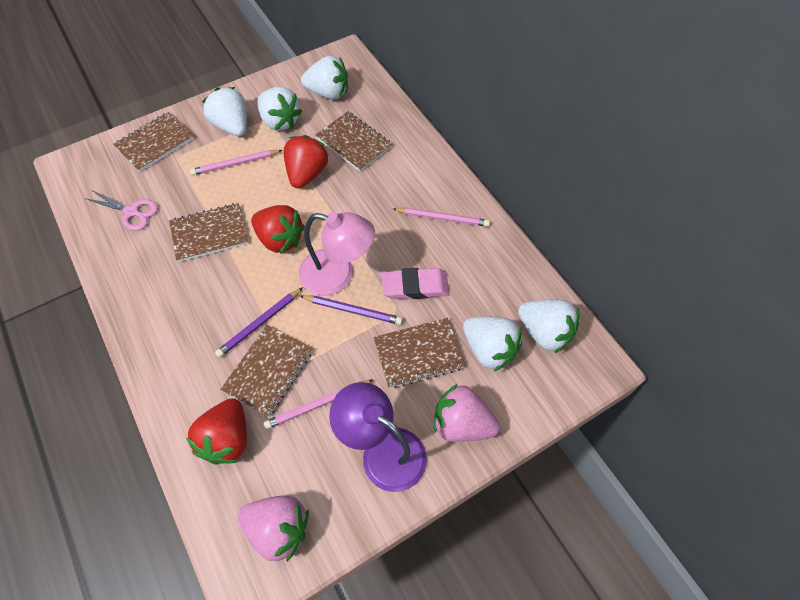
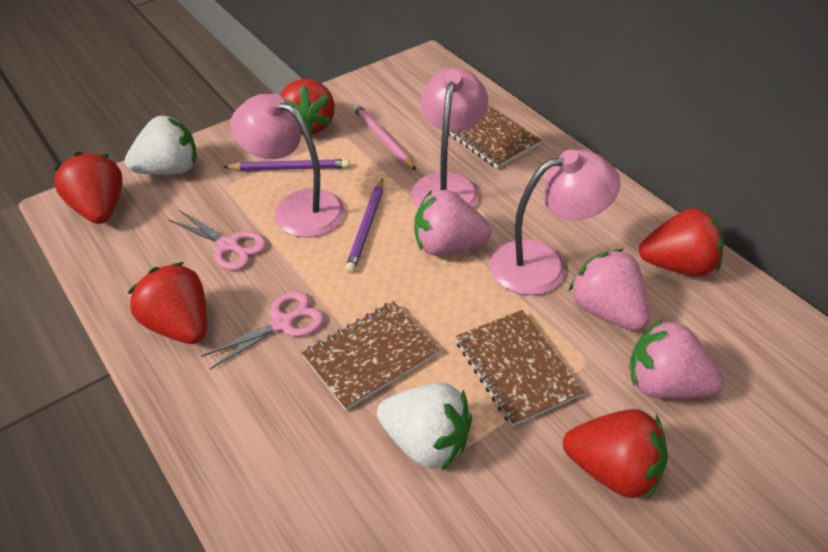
brown notebook: 5 -> 3
pink eraser: 1 -> 0
pink lamp: 1 -> 3
pink pencil: 3 -> 1
pink scissors: 1 -> 2
pink strawberry: 2 -> 3
purple lamp: 1 -> 0
red strawberry: 3 -> 5
white strawberry: 5 -> 2

